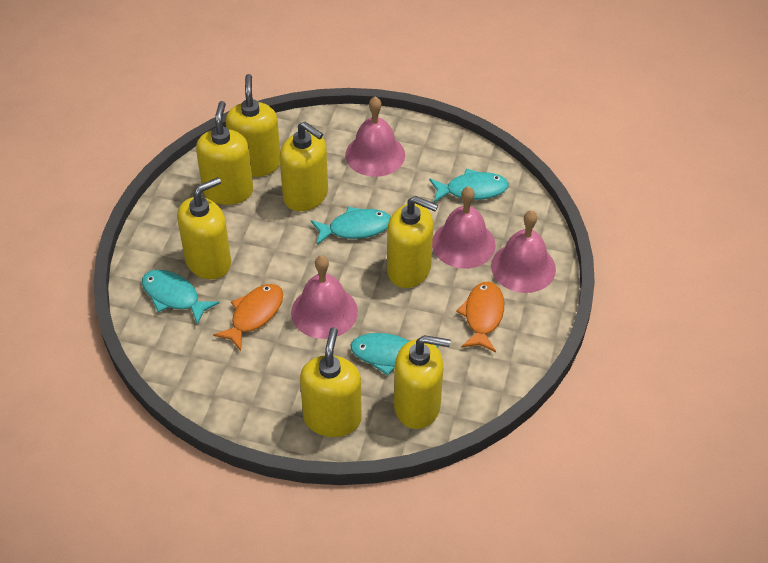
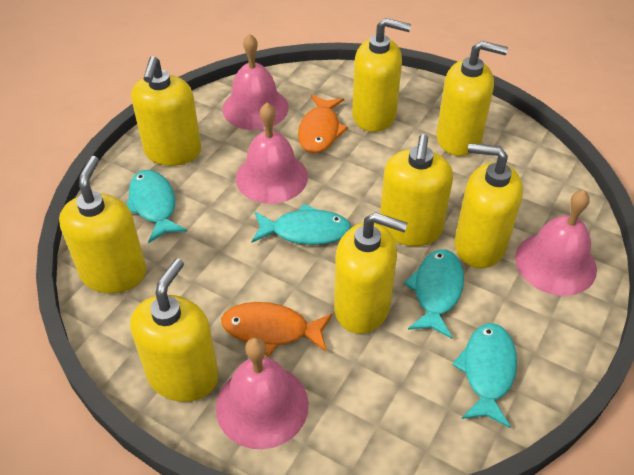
yellow soap dispenser: 7 -> 8

